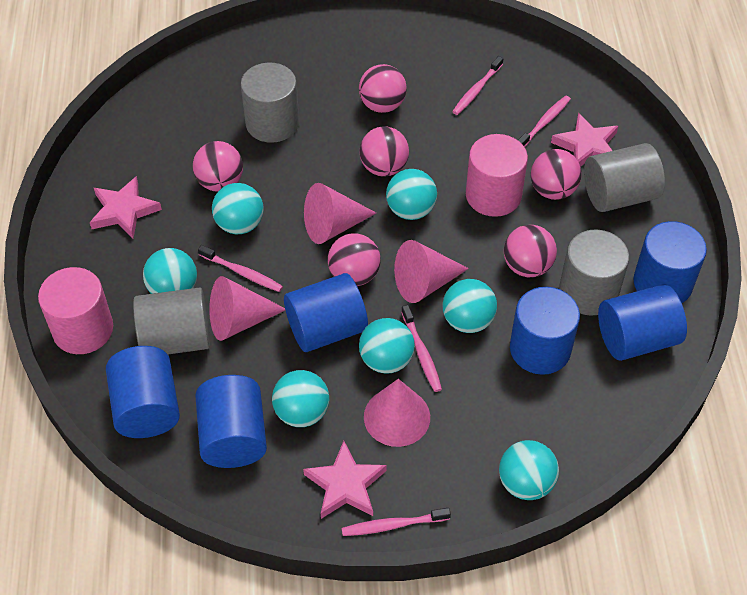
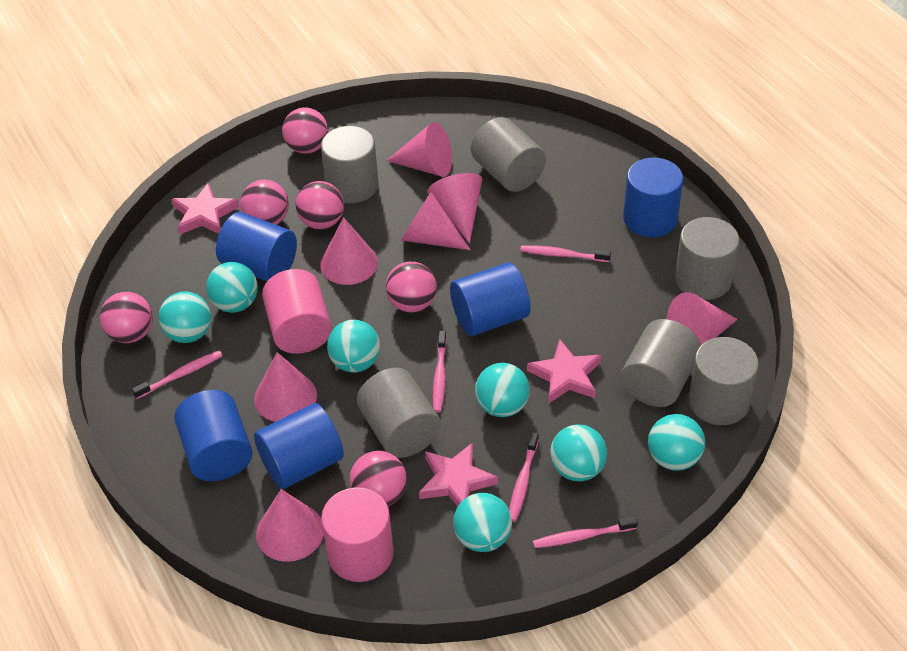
blue cylinder: 6 -> 5
grey cylinder: 4 -> 6
pink cone: 4 -> 7

